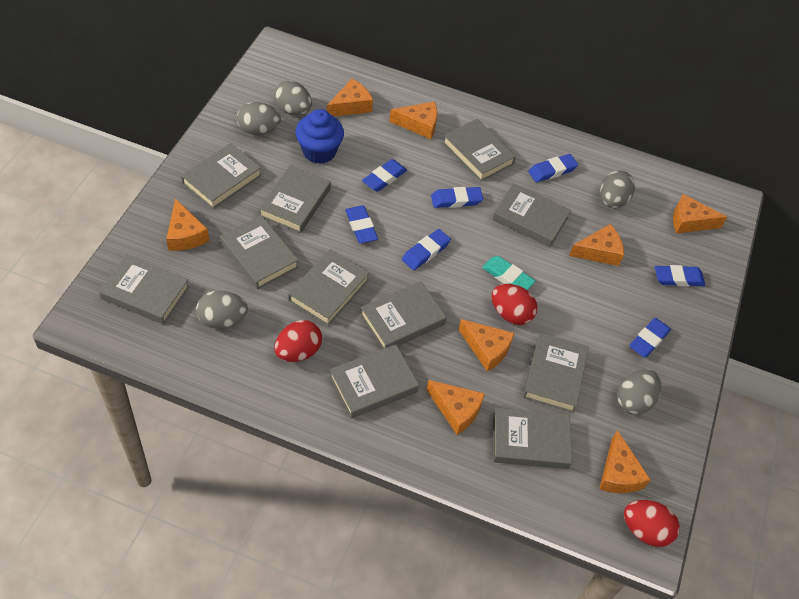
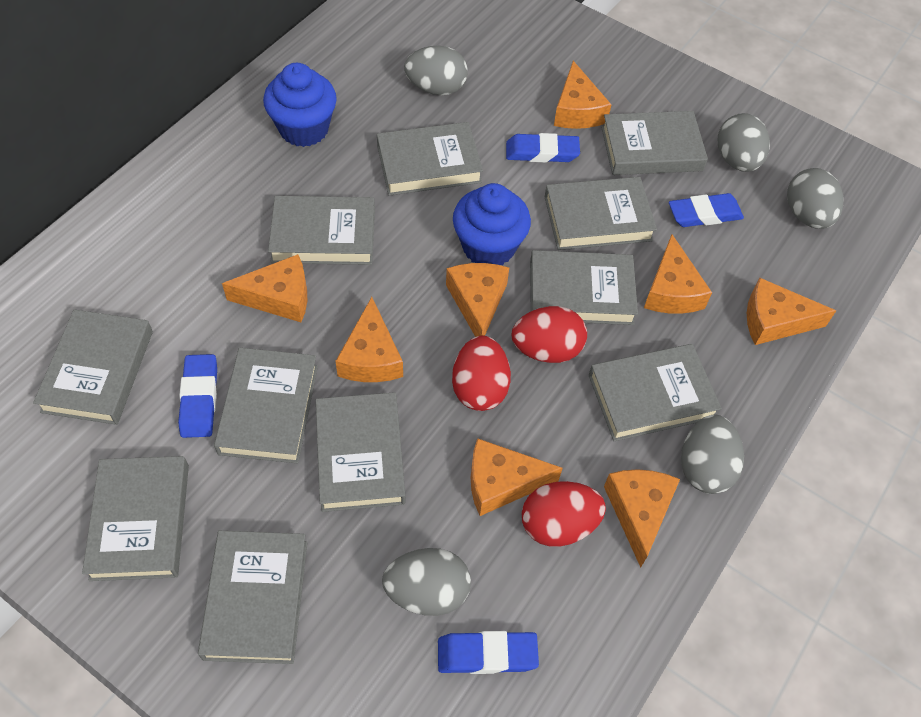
blue cupcake: 1 -> 2
blue eraser: 7 -> 4
turquoise eraser: 1 -> 0

